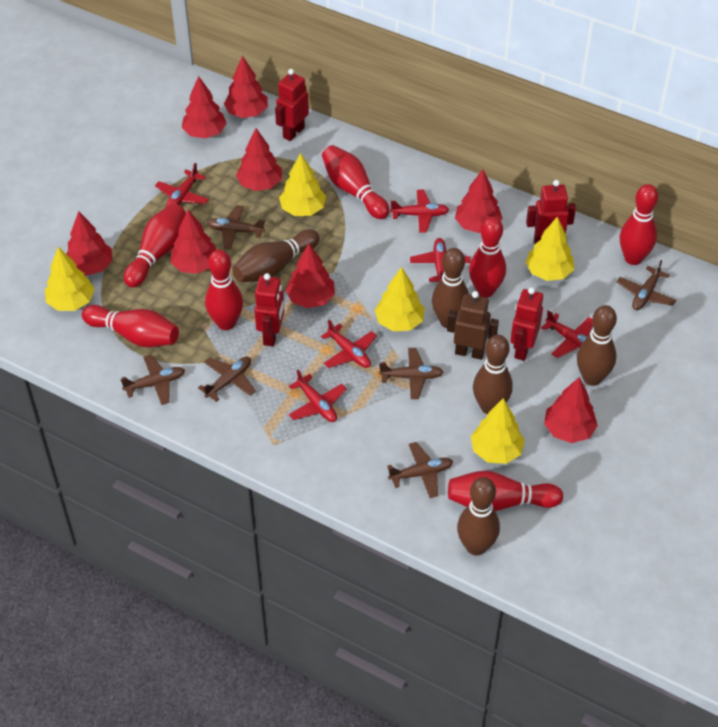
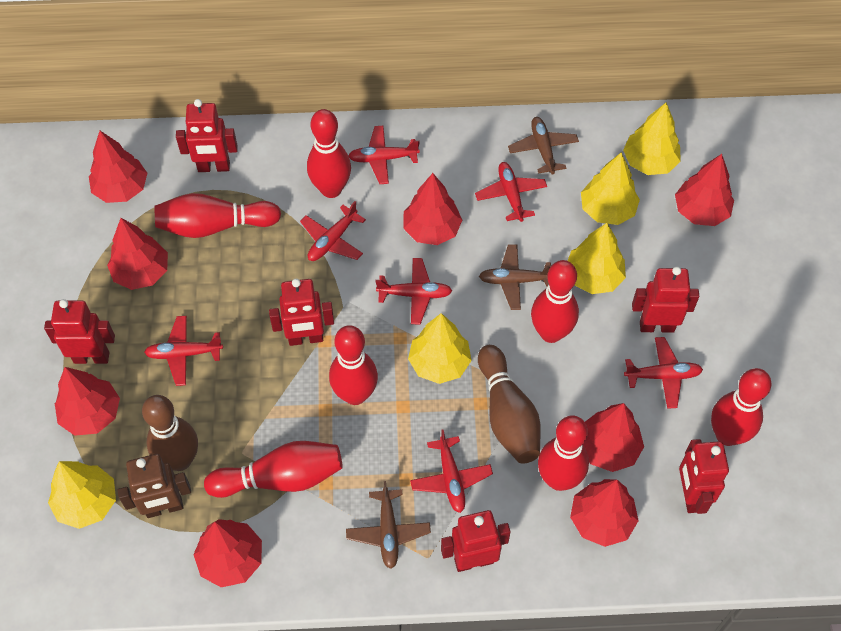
brown bowling pin: 5 -> 2
brown plane: 6 -> 3
red plane: 6 -> 7
red robot: 4 -> 6

